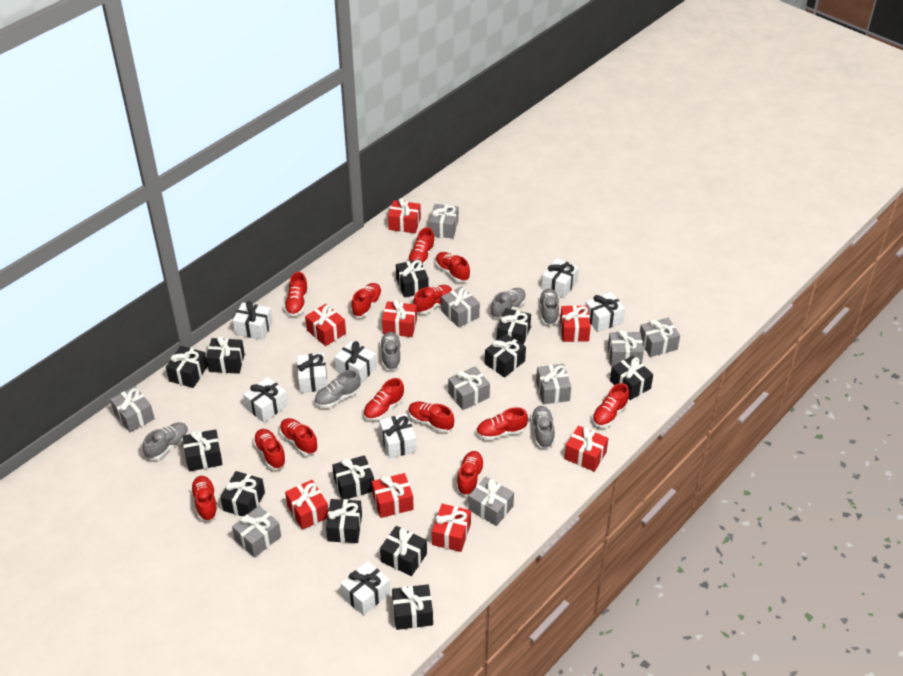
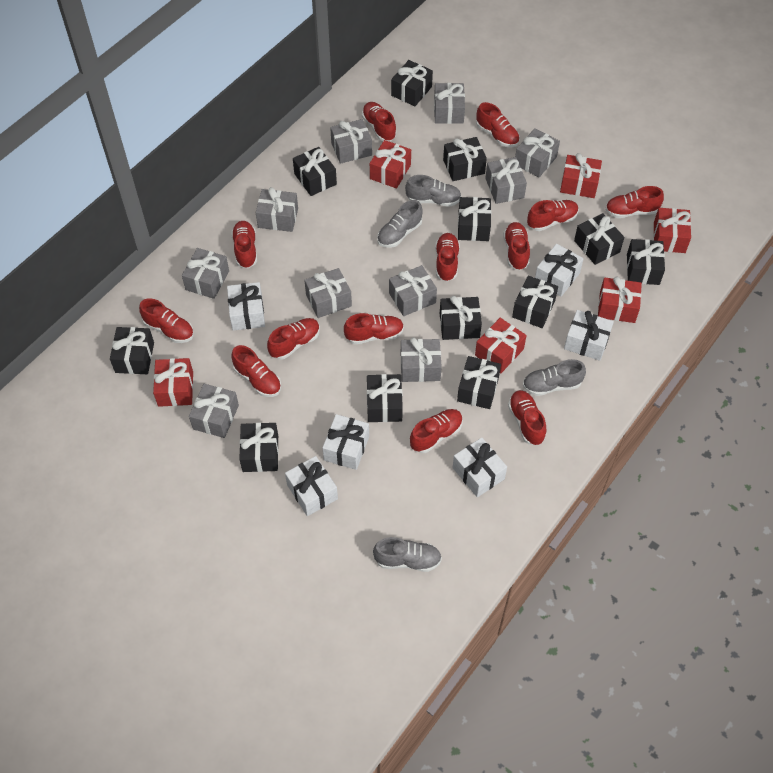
grey gift: 9 -> 10
grey shoe: 6 -> 4
red gift: 8 -> 6
white gift: 8 -> 6

